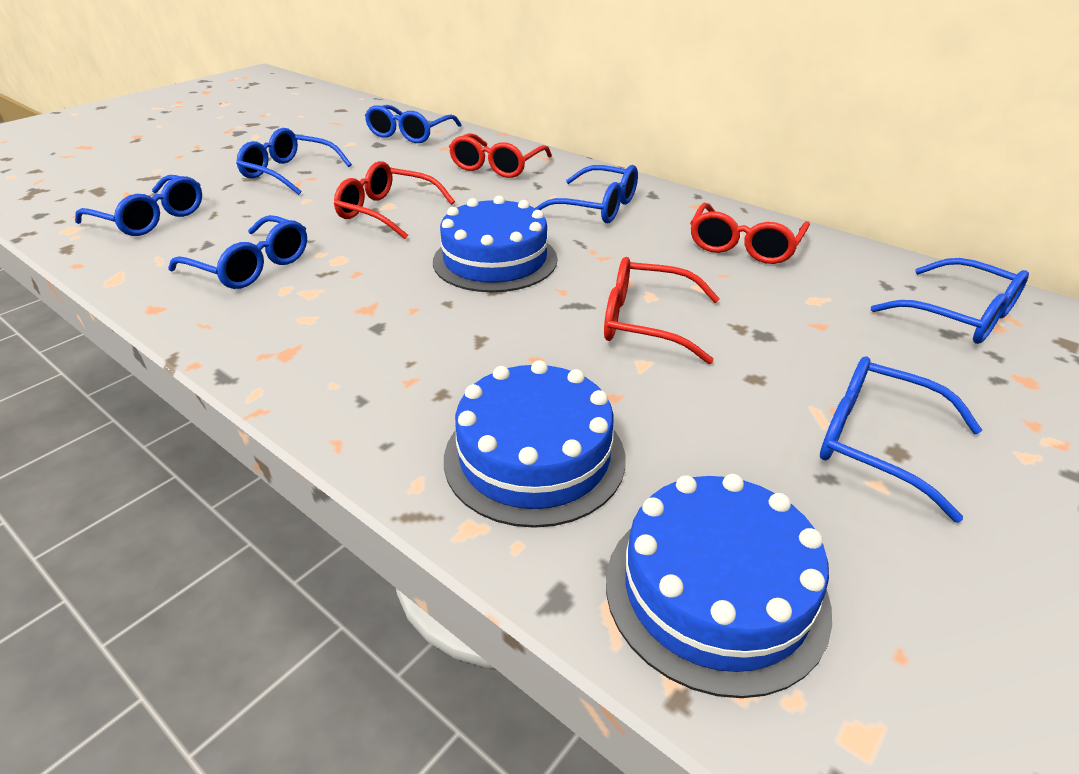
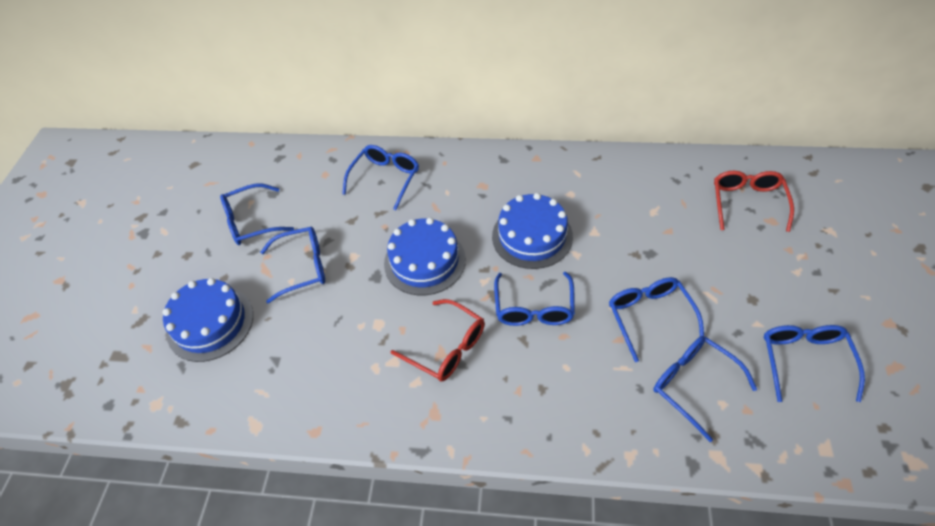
red glasses: 4 -> 2

